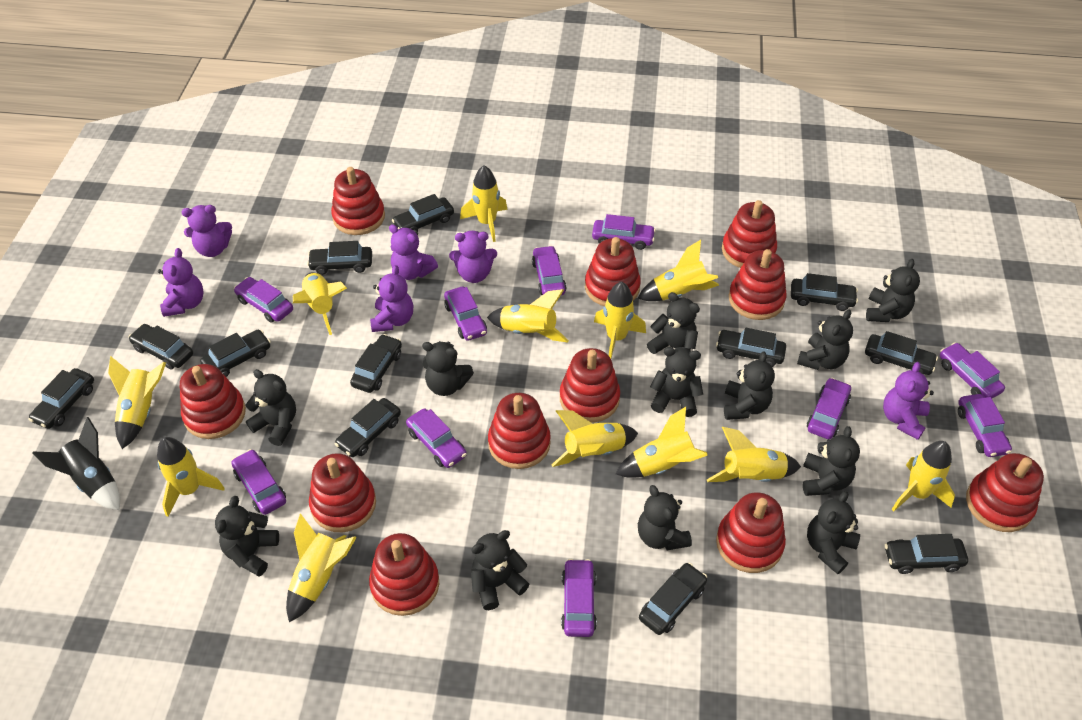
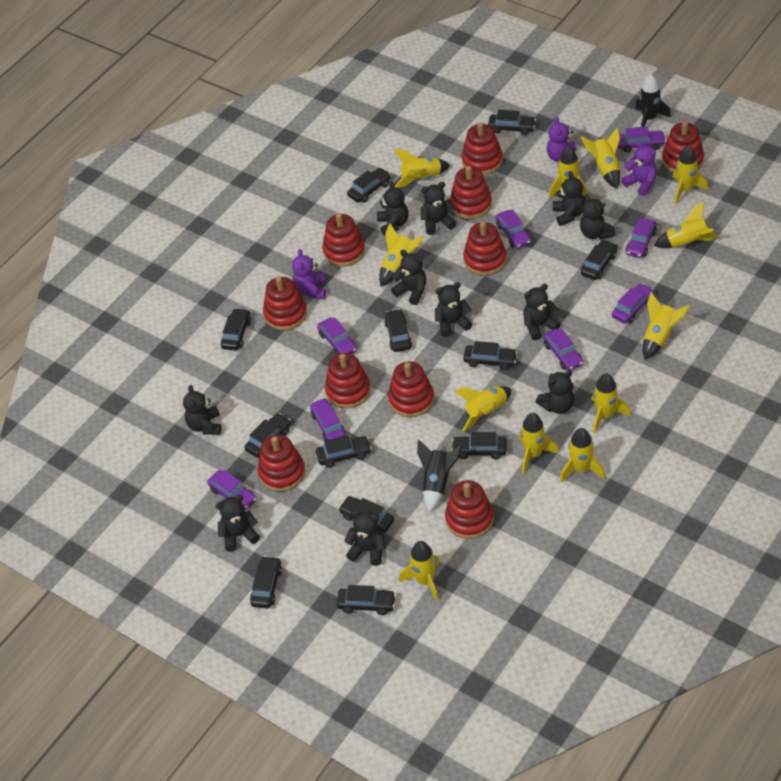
black rocket: 1 -> 2
black teddy bear: 12 -> 11
purple car: 10 -> 8
purple teddy bear: 6 -> 3
red stacking toy: 11 -> 10

